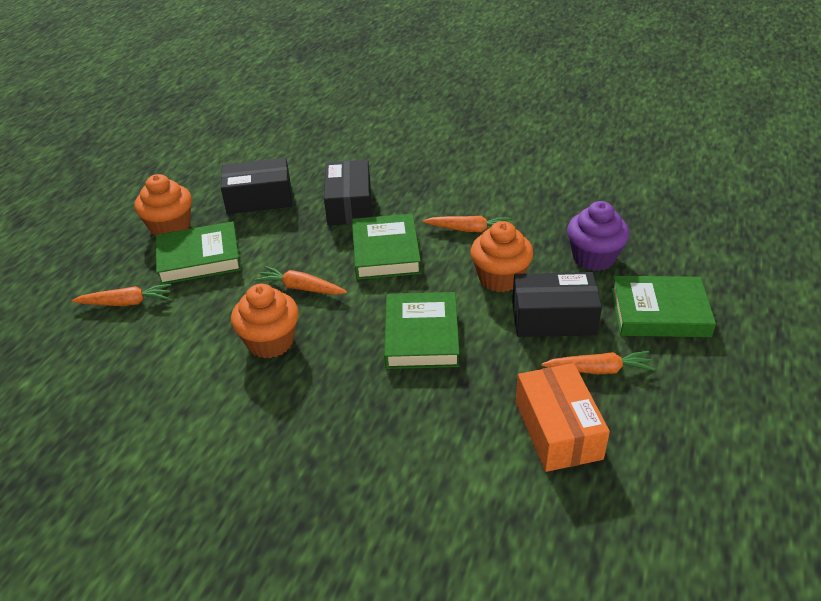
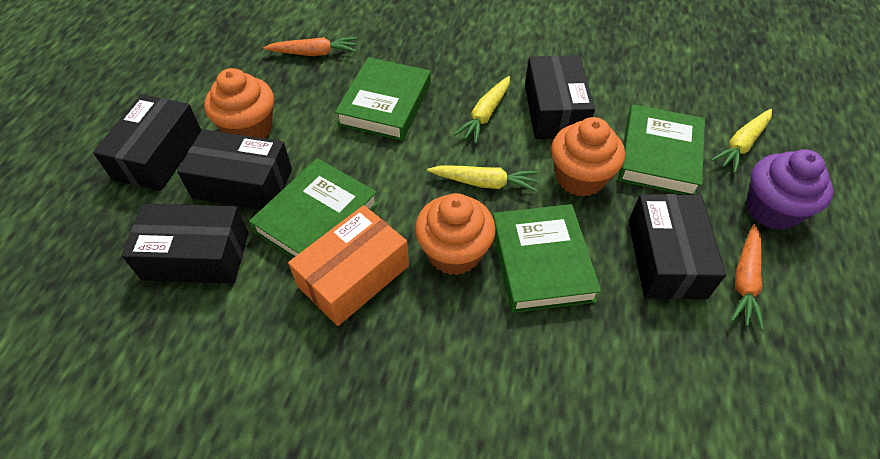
black box: 3 -> 5
orange carrot: 4 -> 2
yellow carrot: 0 -> 3

